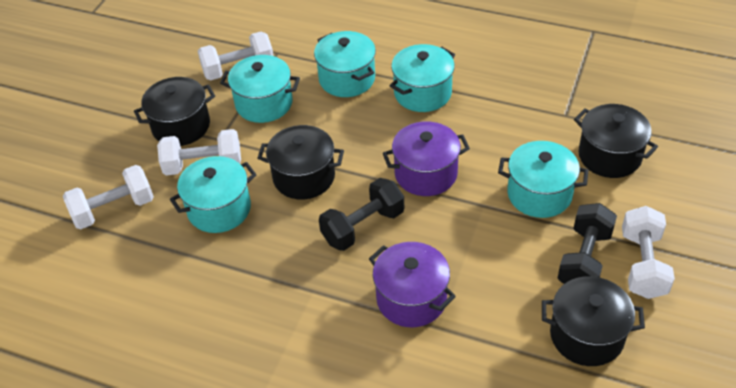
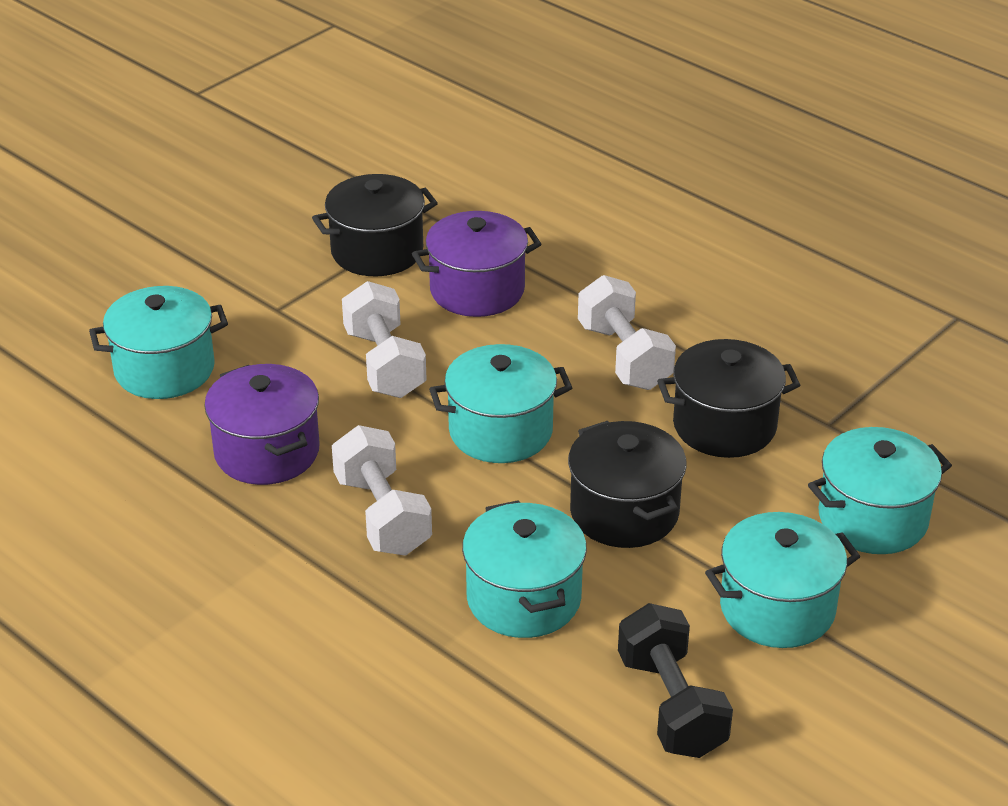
black dumbbell: 2 -> 1
black pot: 4 -> 3
white dumbbell: 4 -> 3

